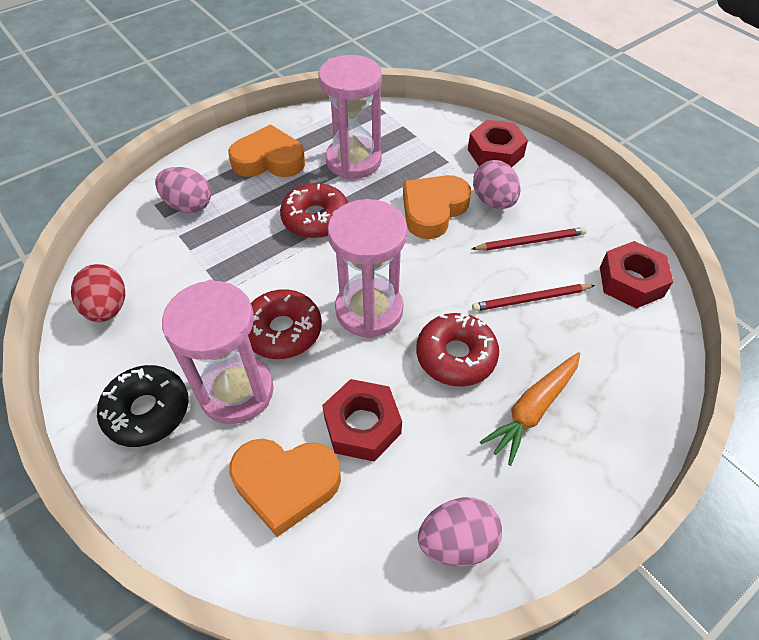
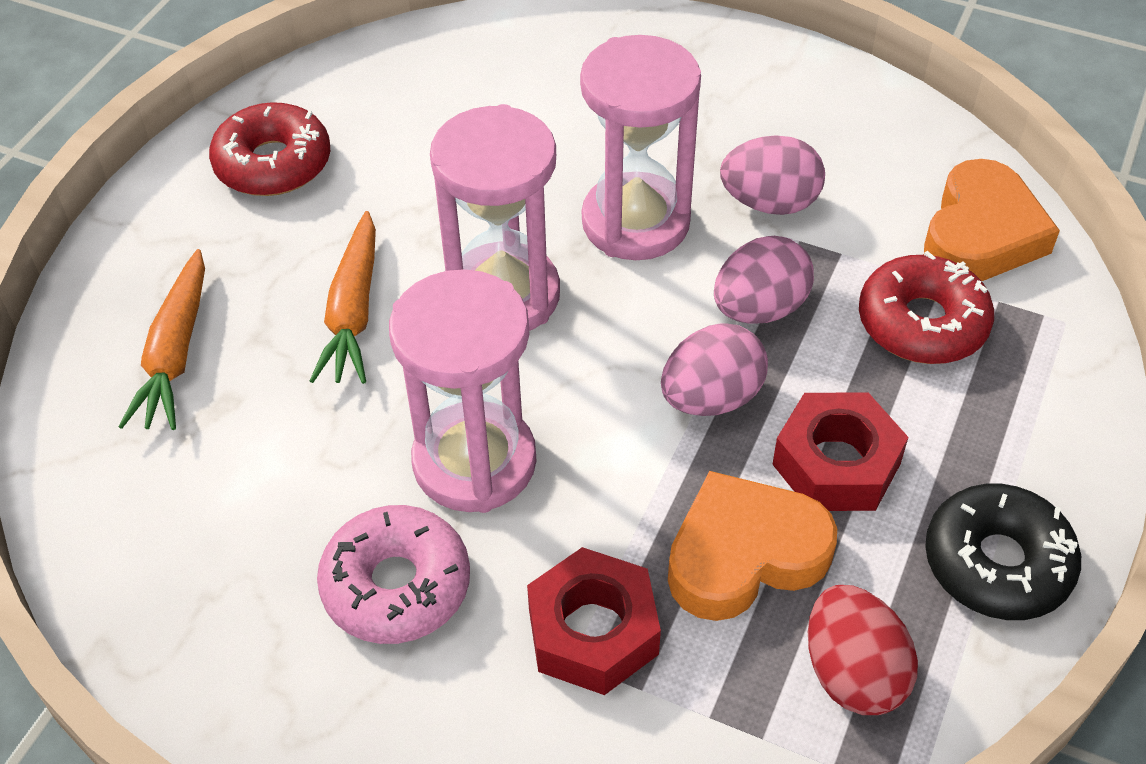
orange carrot: 1 -> 2
orange heart: 3 -> 2
pink donut: 0 -> 1
red donut: 3 -> 2
red nut: 3 -> 2
red pencil: 2 -> 0

